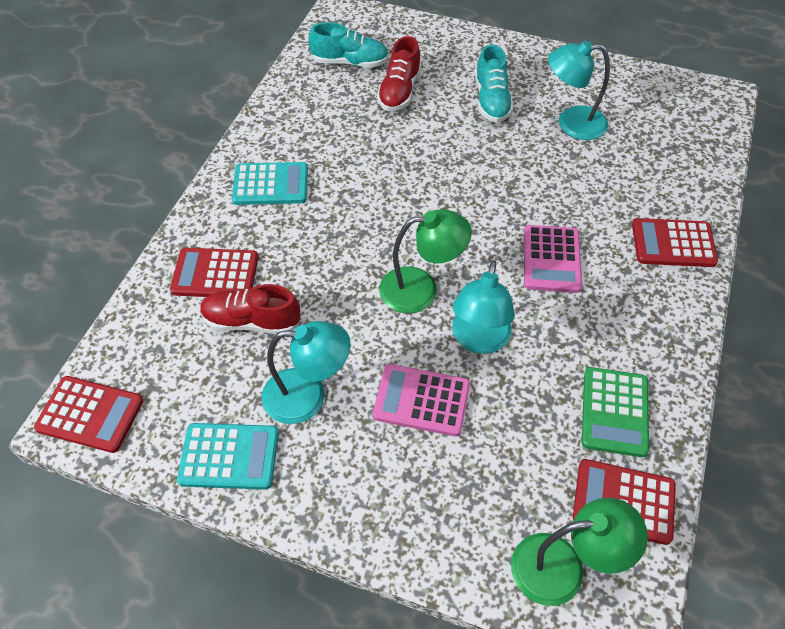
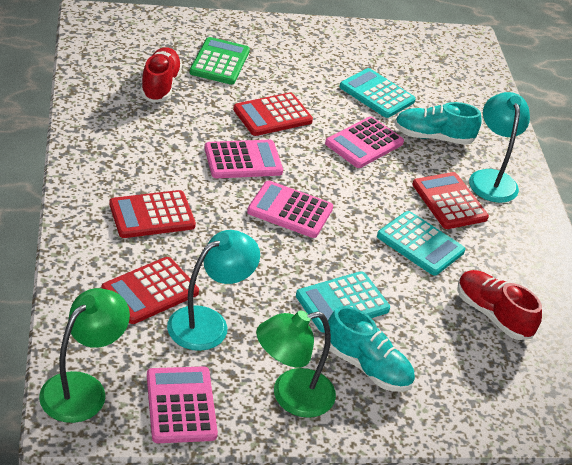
pink calculator: 2 -> 4
turquoise calculator: 2 -> 3
turquoise lamp: 3 -> 2

